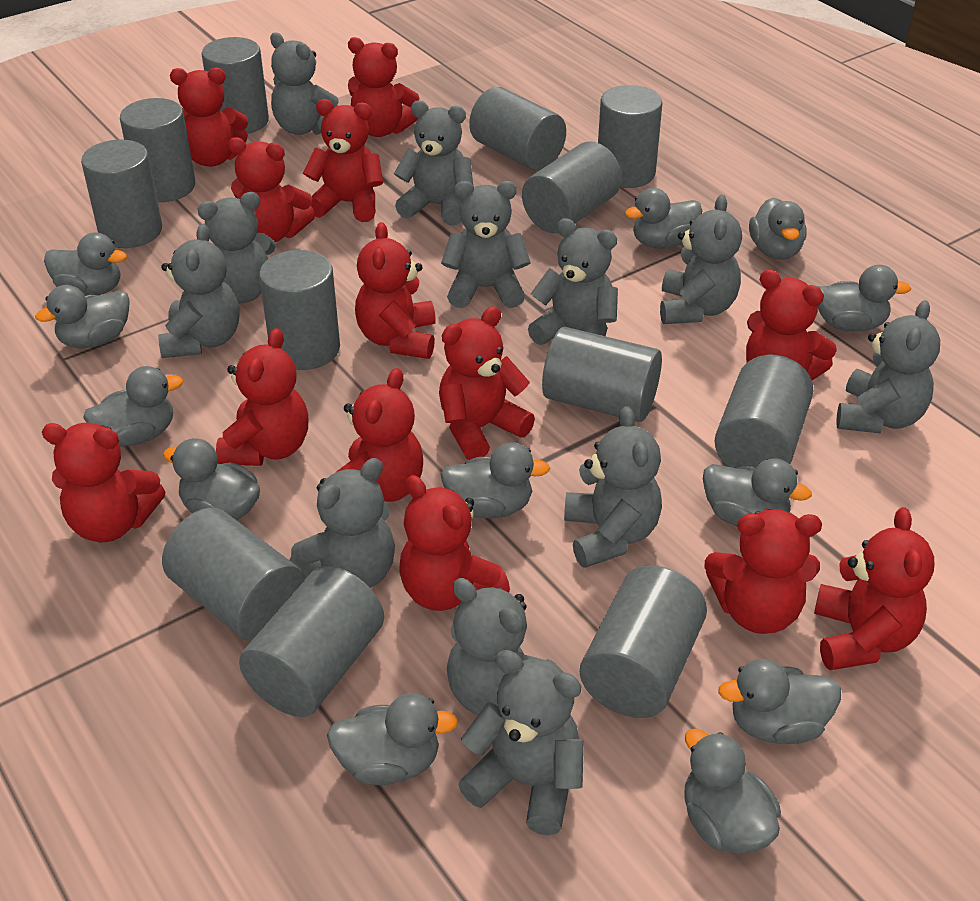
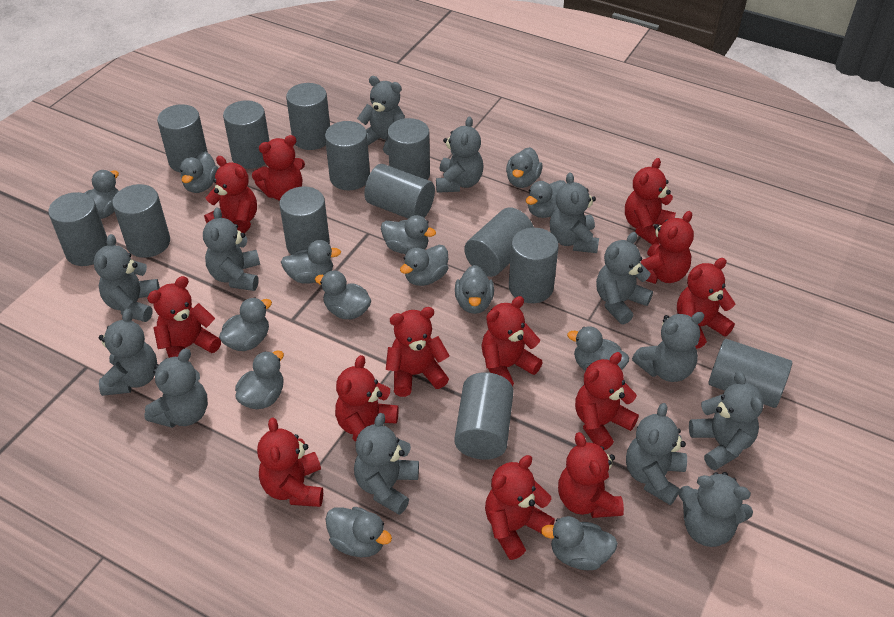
grey cylinder: 12 -> 13
grey duck: 12 -> 14
grey teddy bear: 12 -> 13

